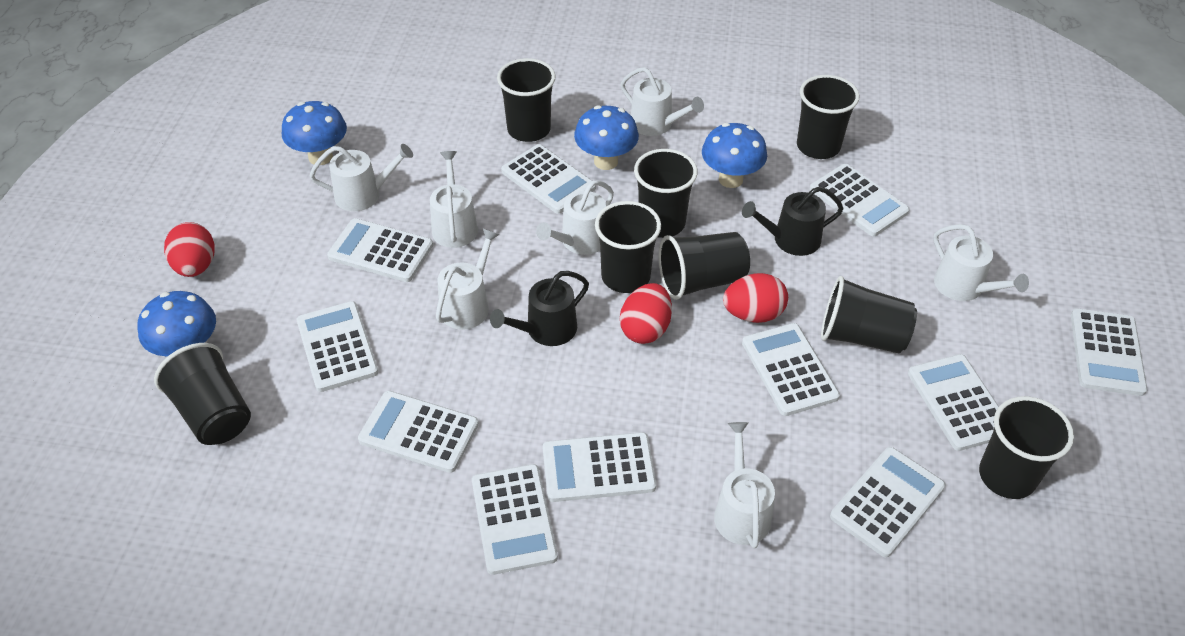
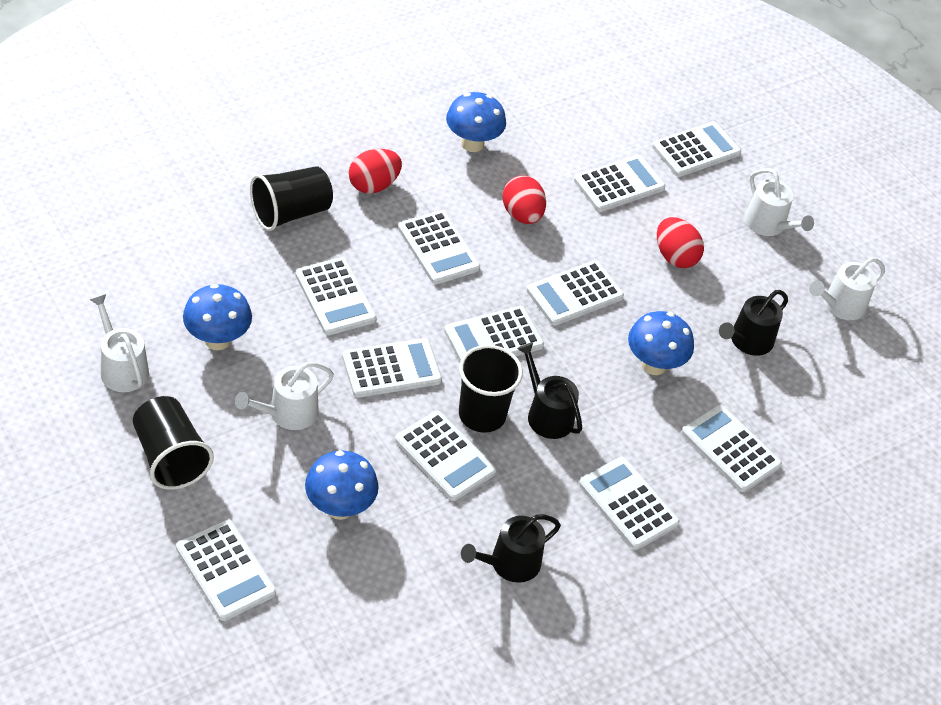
black cup: 8 -> 3
black watering can: 2 -> 3
white watering can: 7 -> 4

